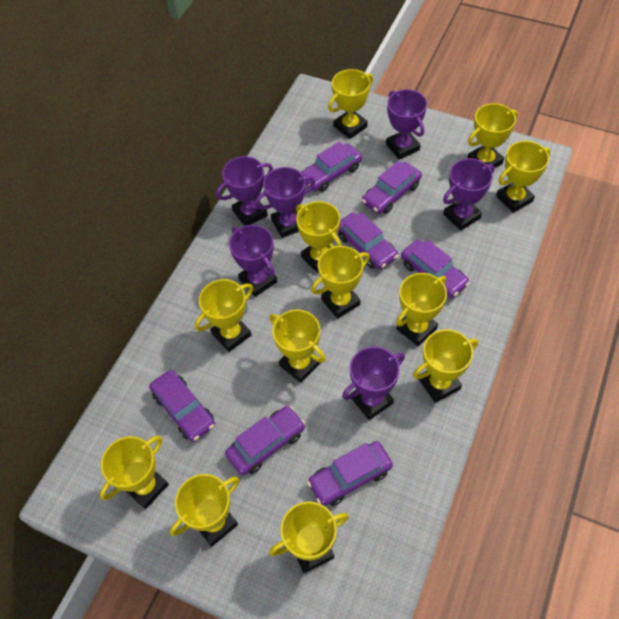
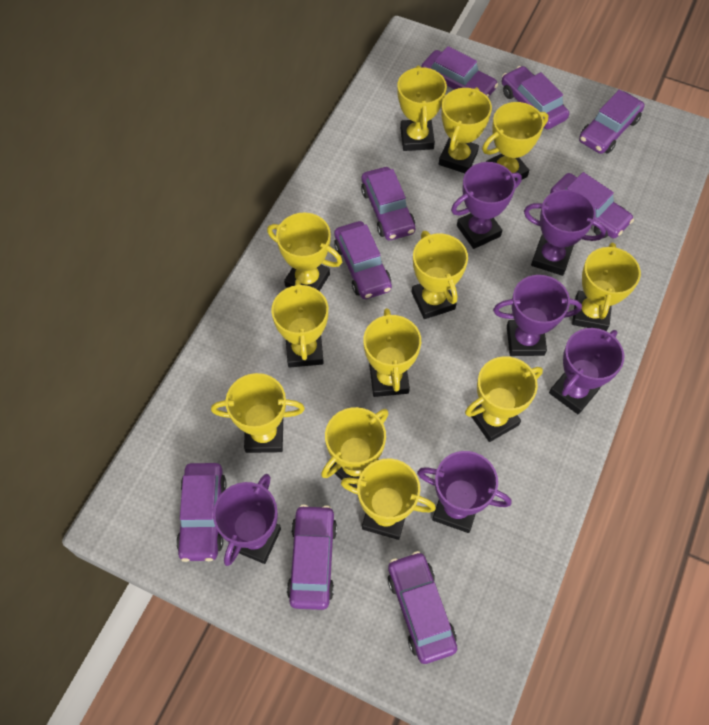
purple car: 7 -> 9

